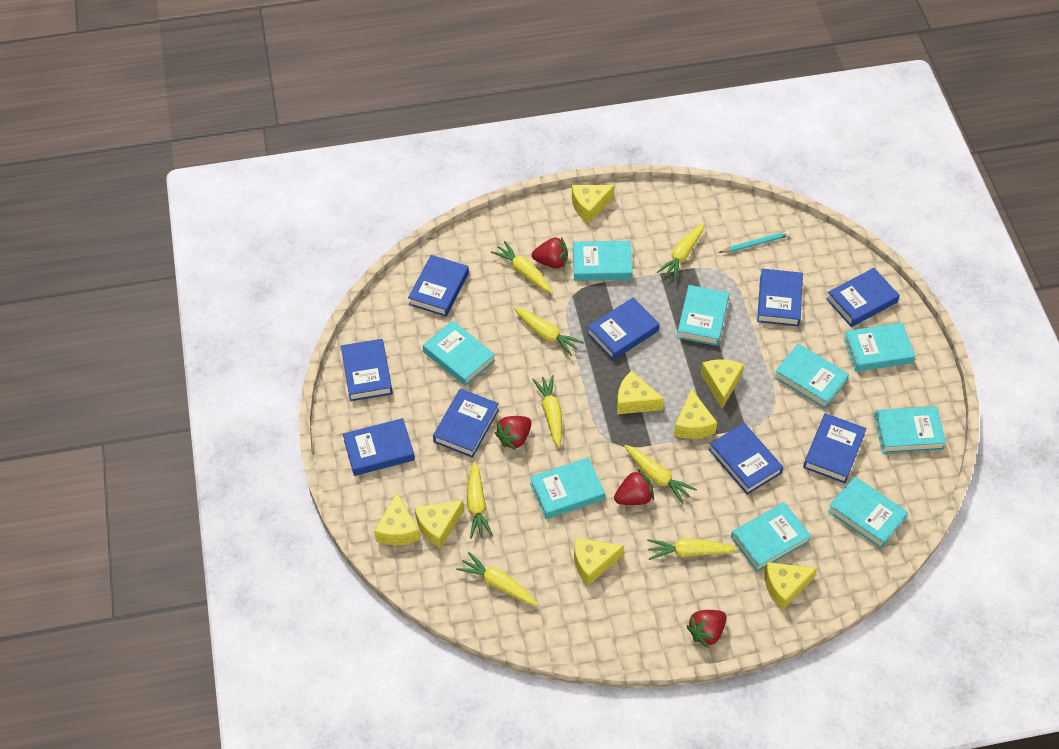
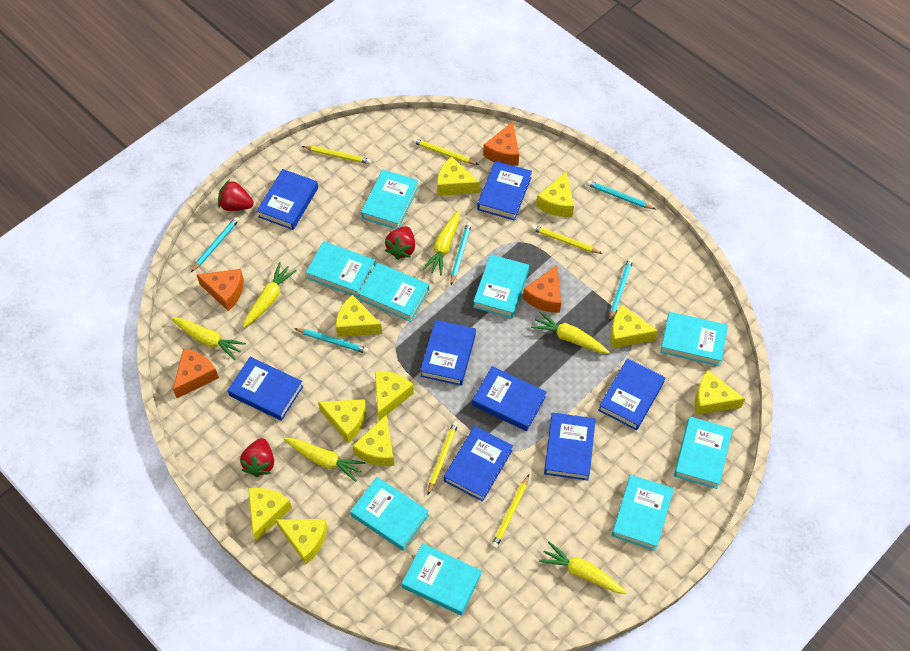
blue book: 9 -> 8
orange cheese: 0 -> 4
red strawberry: 4 -> 3
turquoise pencil: 1 -> 5
yellow carrot: 8 -> 6
yellow cheese: 8 -> 10
yellow pencil: 0 -> 5

